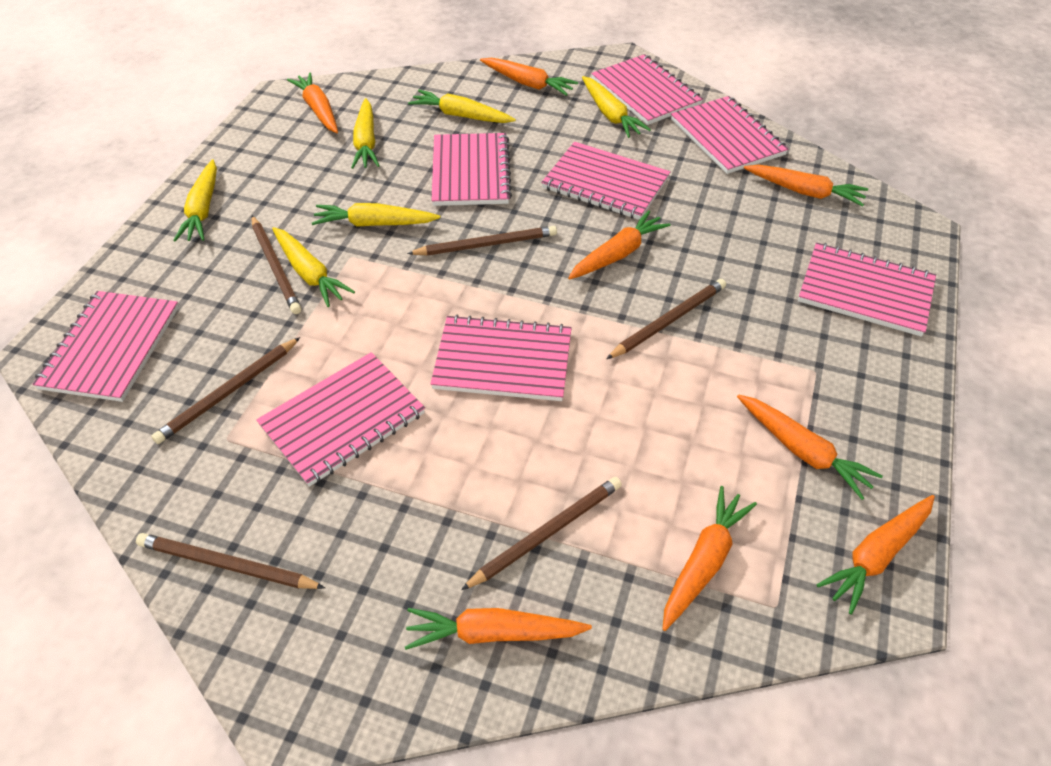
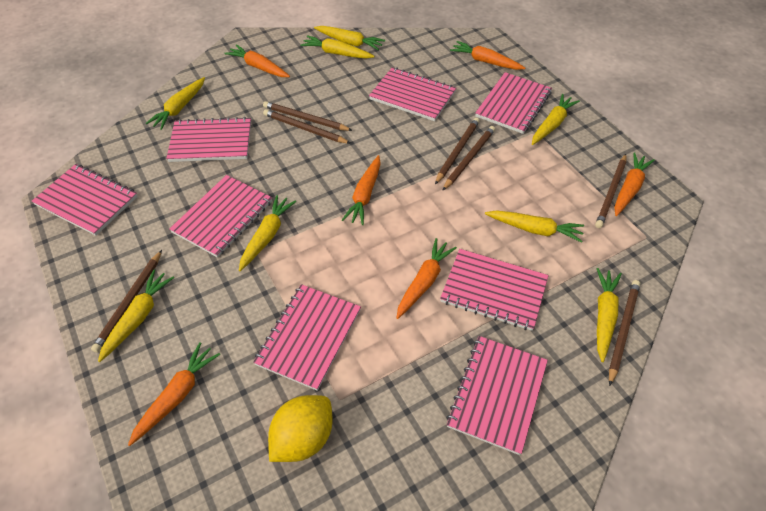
brown pencil: 6 -> 7
orange carrot: 8 -> 6
yellow carrot: 6 -> 8
yellow lemon: 0 -> 1

